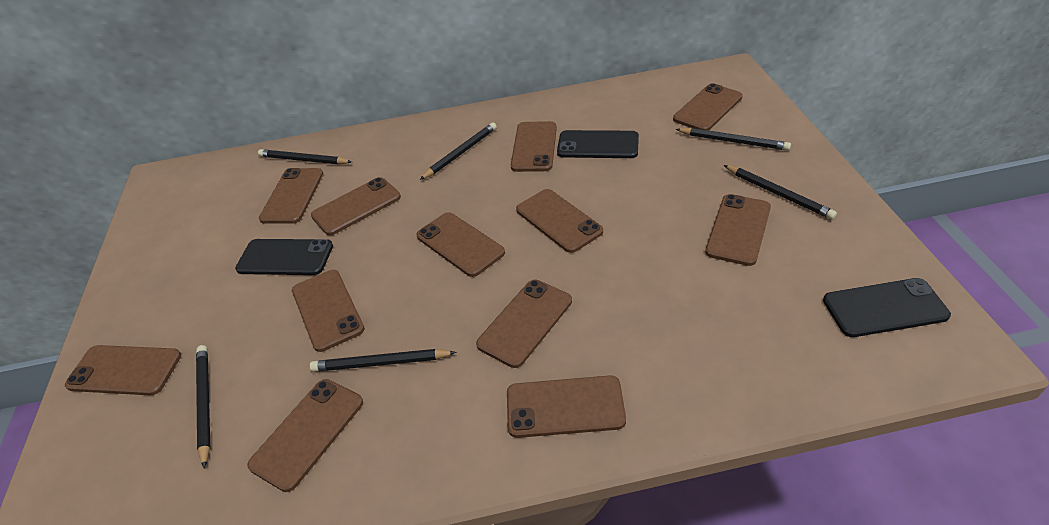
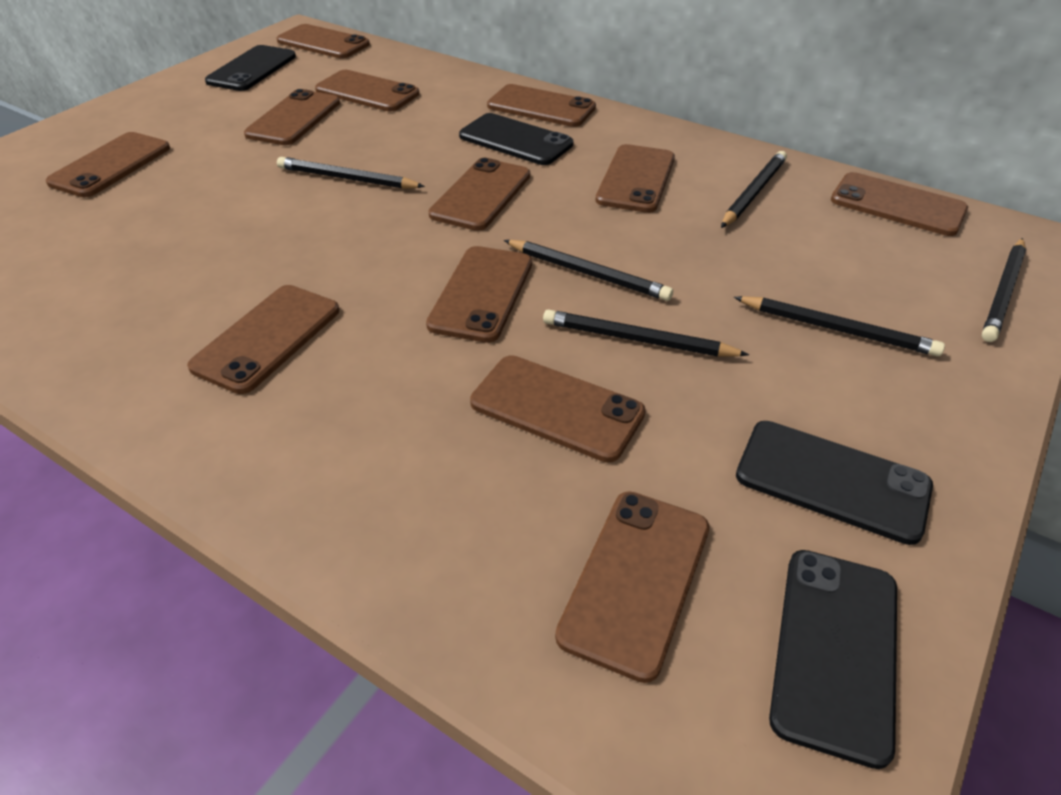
black phone: 3 -> 4

